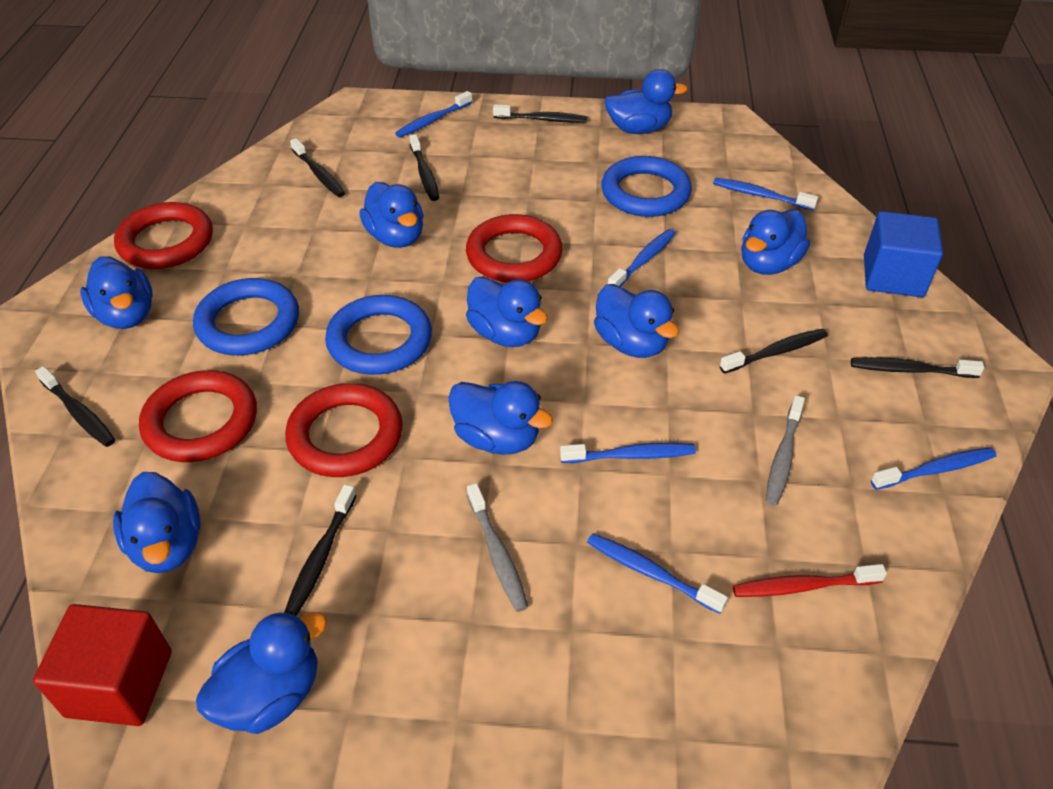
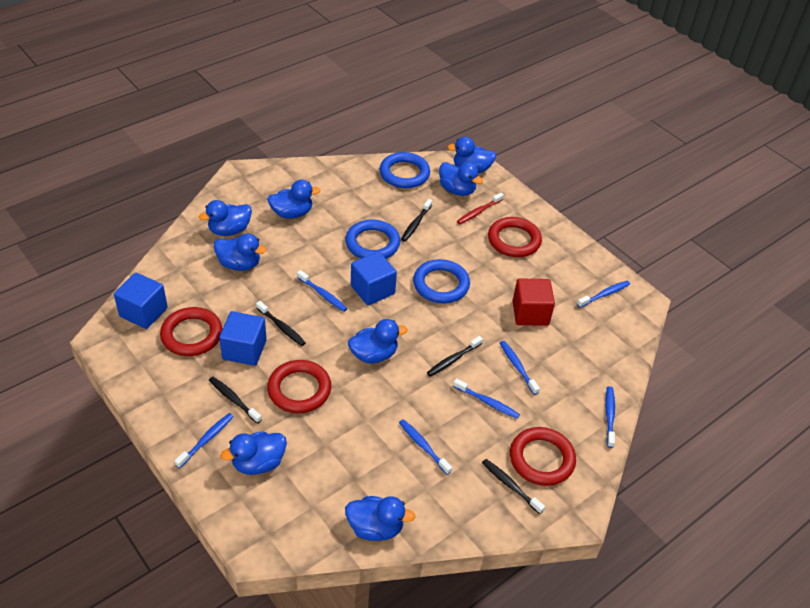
black toothbrush: 7 -> 5
blue cube: 1 -> 3
blue duck: 9 -> 8
blue toothbrush: 6 -> 7
grey toothbrush: 2 -> 0

